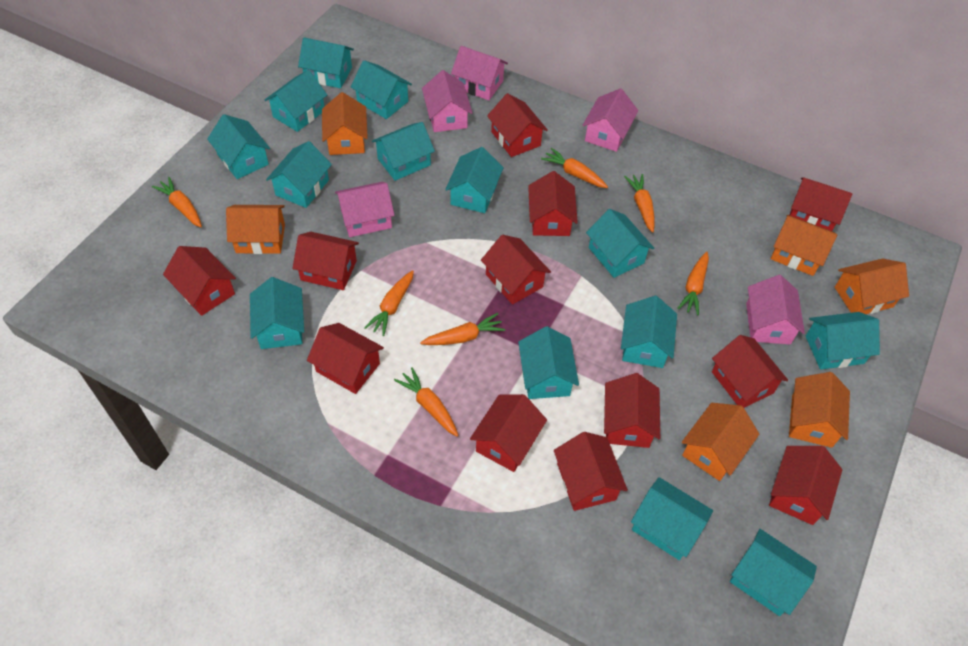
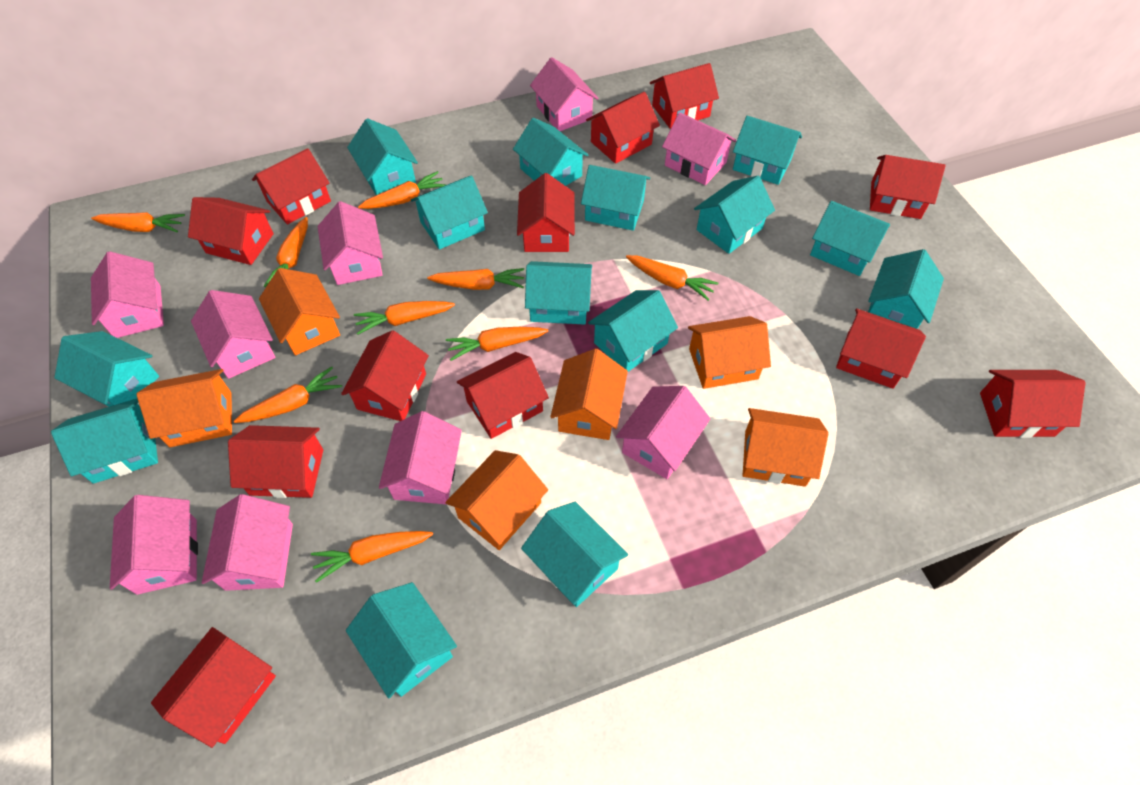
orange carrot: 7 -> 9
pink house: 5 -> 9

